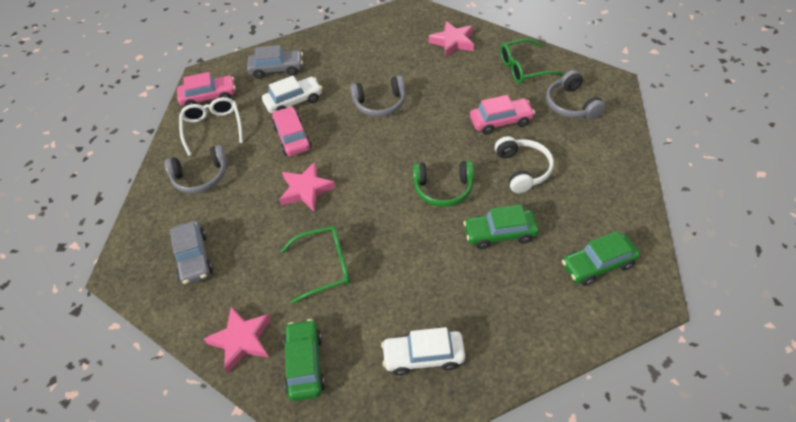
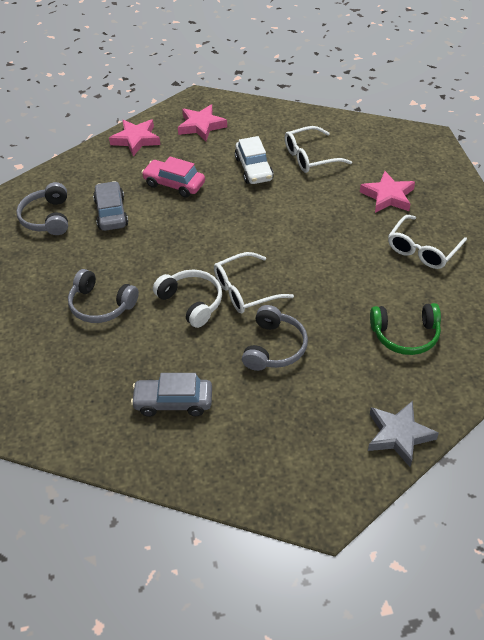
green car: 3 -> 0
green glasses: 2 -> 0
grey star: 0 -> 1
pink car: 3 -> 1
white car: 2 -> 1
white glasses: 1 -> 3

